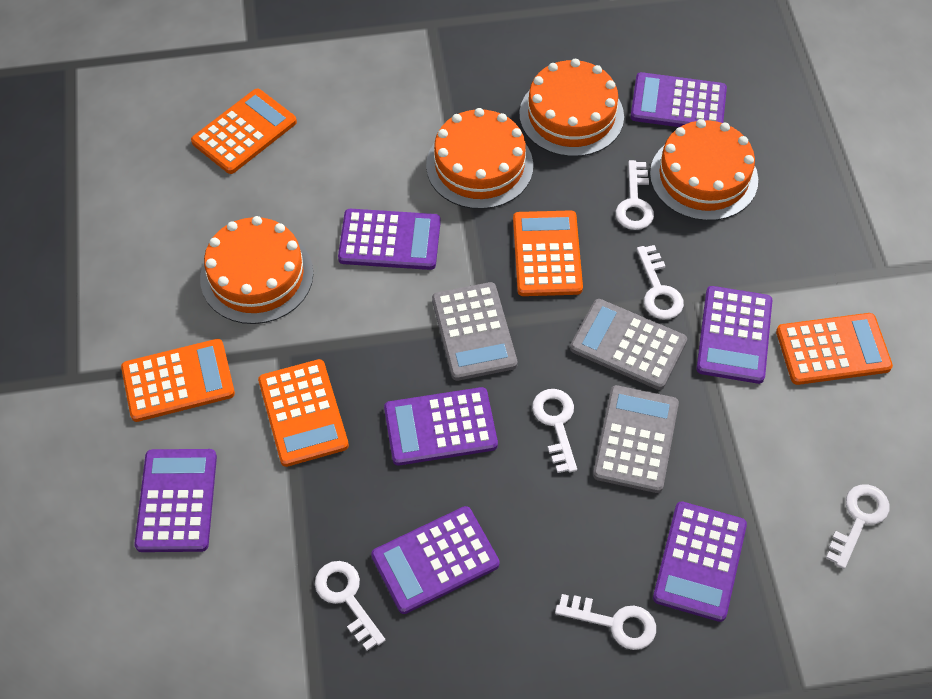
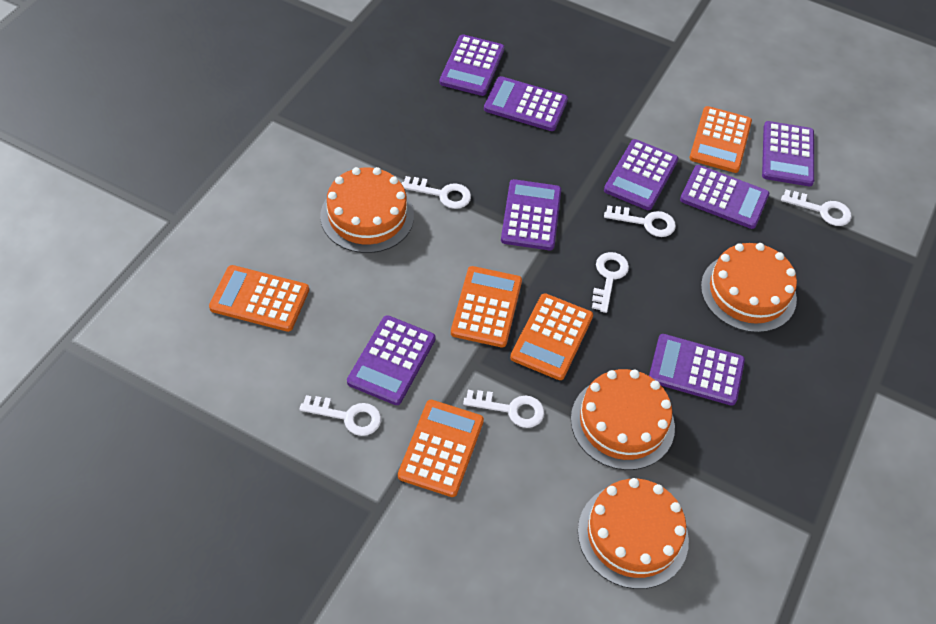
grey calculator: 3 -> 0
purple calculator: 7 -> 8

